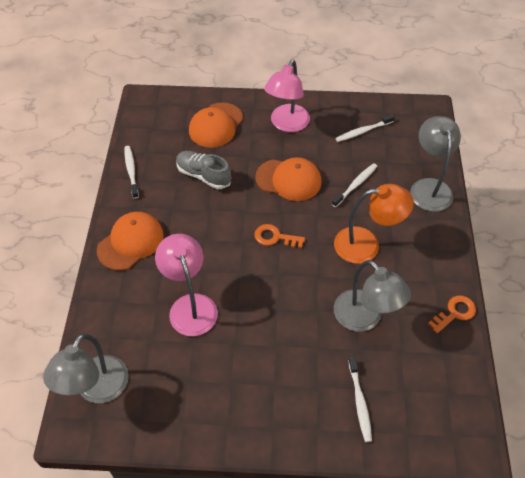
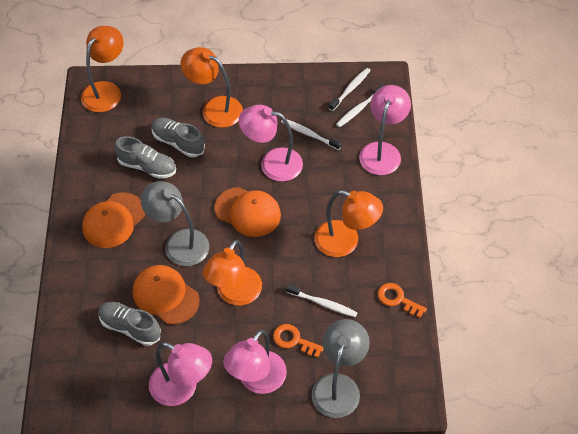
grey lamp: 3 -> 2
grey shoe: 1 -> 3
orange lamp: 1 -> 4
pink lamp: 2 -> 4

